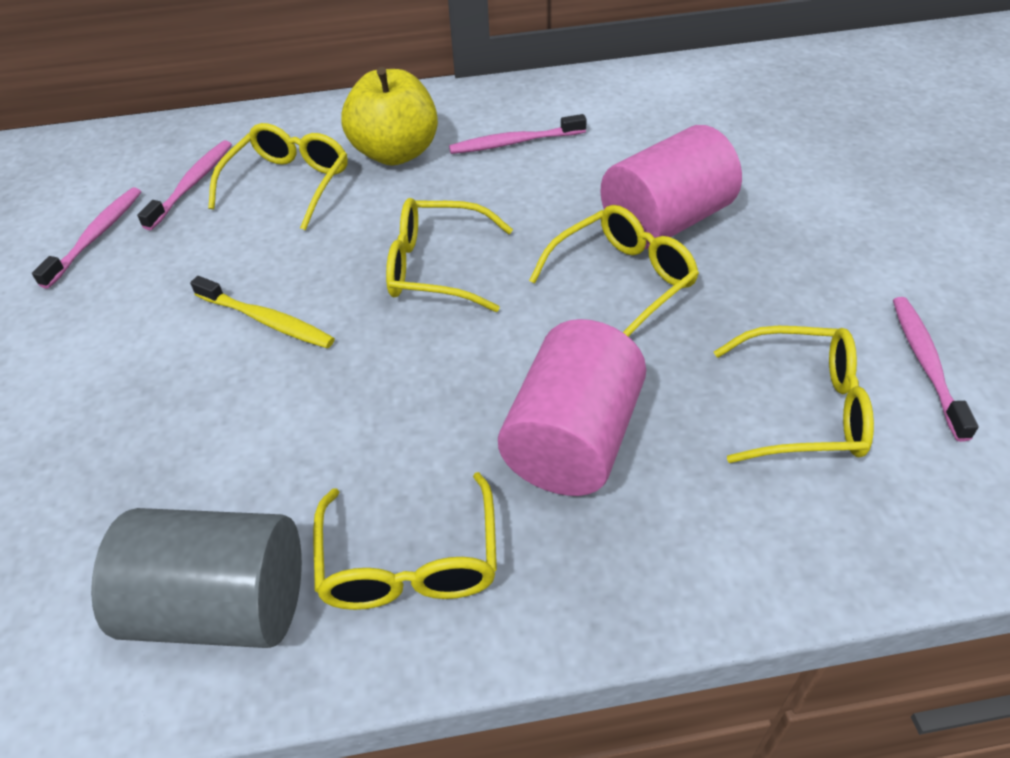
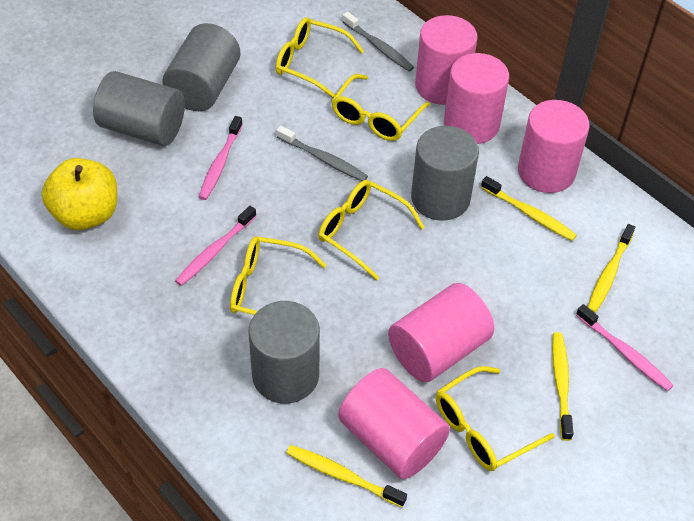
grey cylinder: 1 -> 4
grey toothbrush: 0 -> 2
pink cylinder: 2 -> 5
pink toothbrush: 4 -> 3
yellow toothbrush: 1 -> 4

